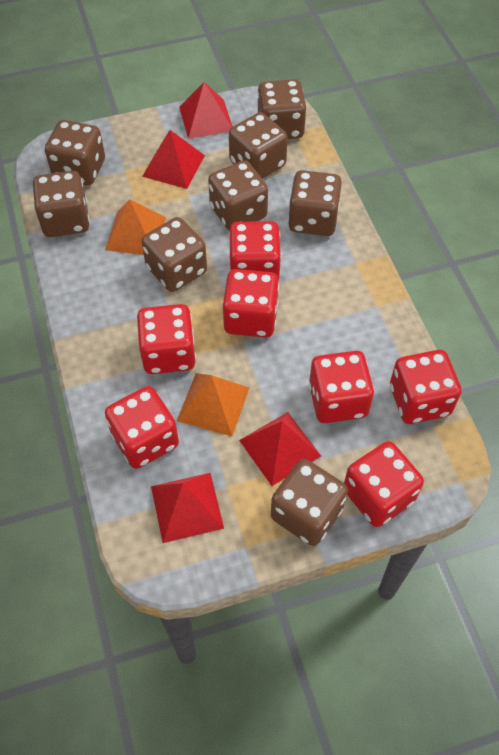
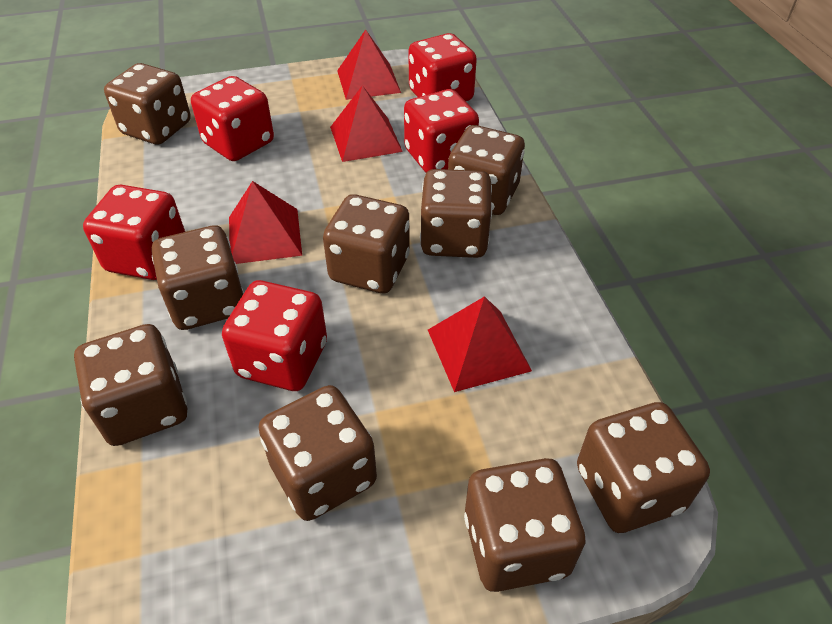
brown dice: 8 -> 9
orange pyramid: 2 -> 0
red dice: 7 -> 5

